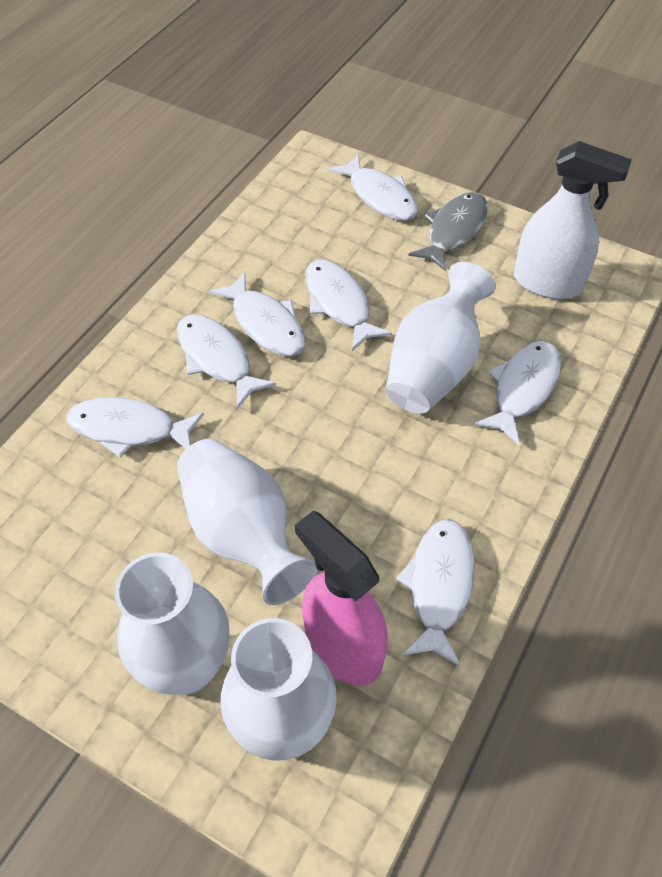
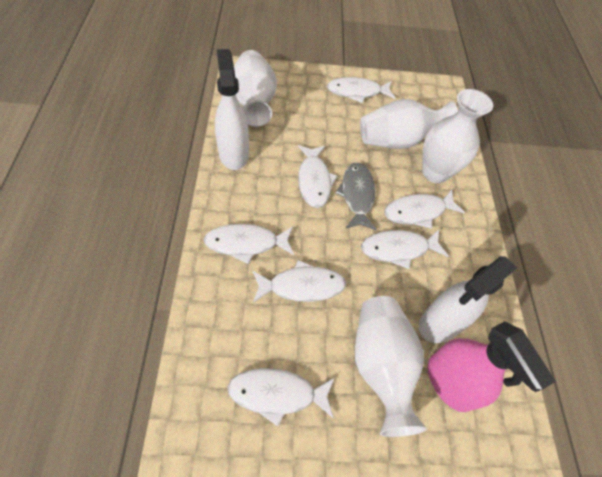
white spray bottle: 1 -> 2

